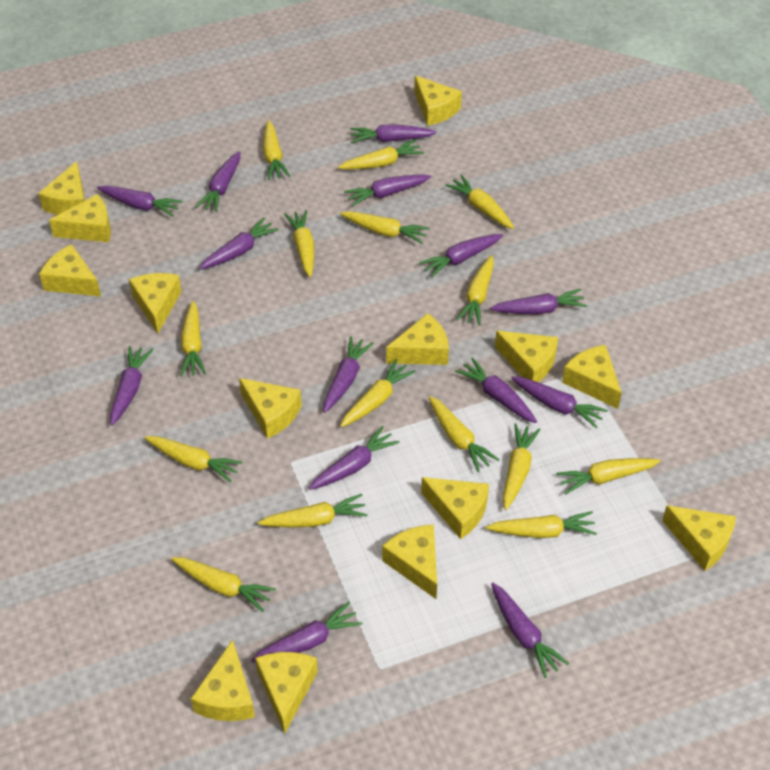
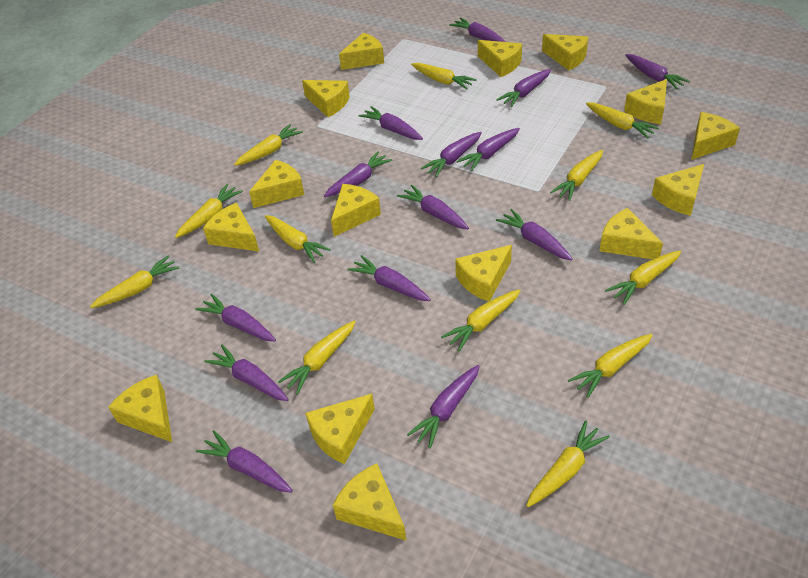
yellow carrot: 15 -> 12
yellow cheese: 14 -> 15

